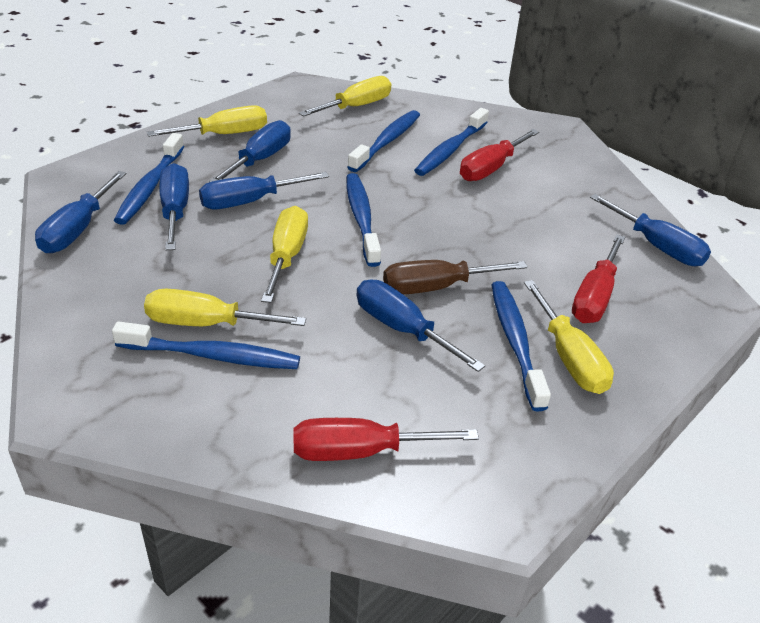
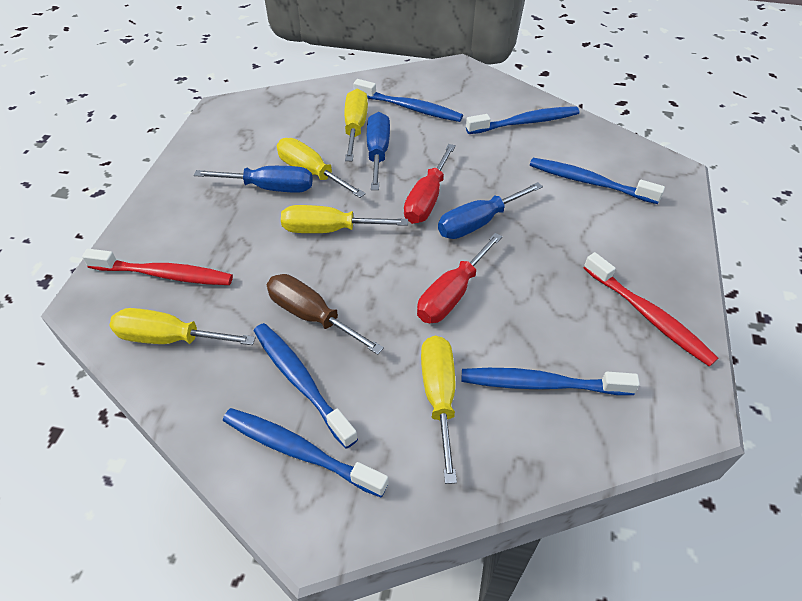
blue screwdriver: 6 -> 3
red screwdriver: 3 -> 2
red toothbrush: 0 -> 2

